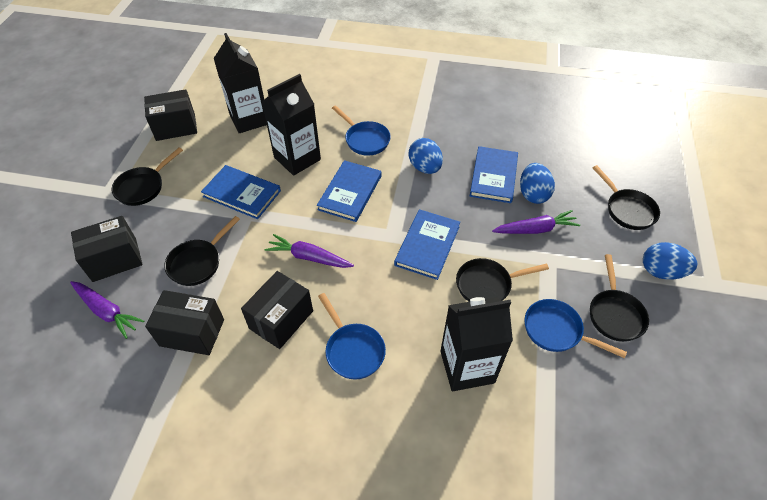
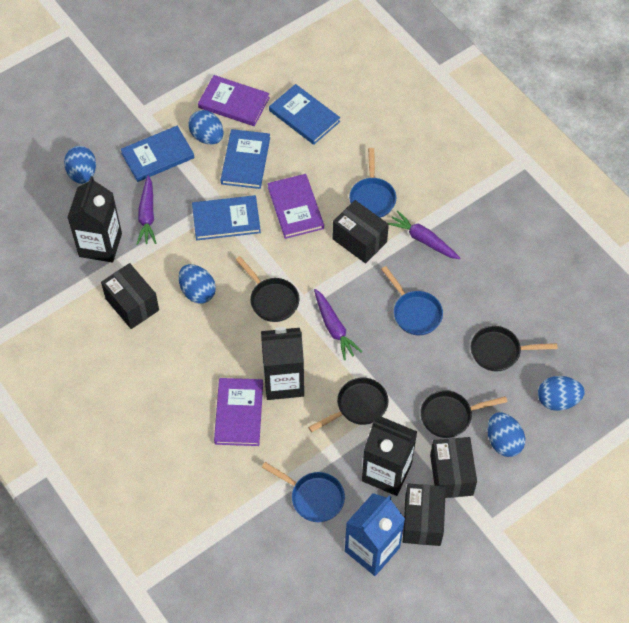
black pan: 5 -> 4
blue carton: 0 -> 1
blue egg: 3 -> 5
purple book: 0 -> 3

